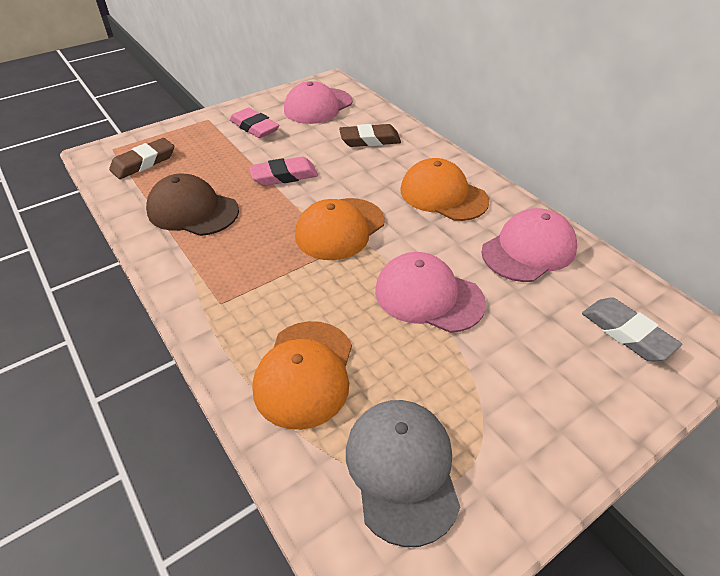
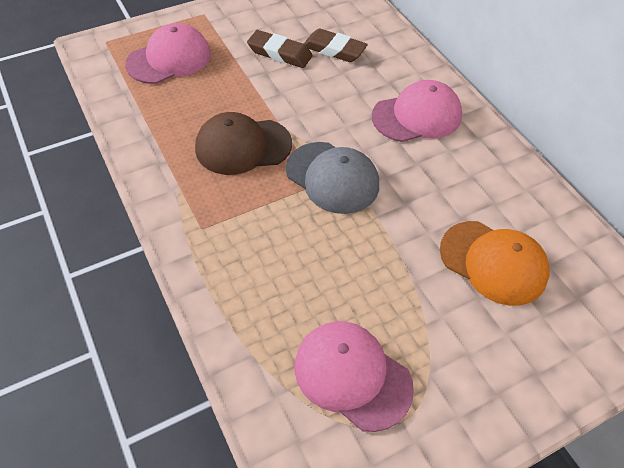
grey eraser: 1 -> 0
orange cap: 3 -> 1
pink eraser: 2 -> 0

